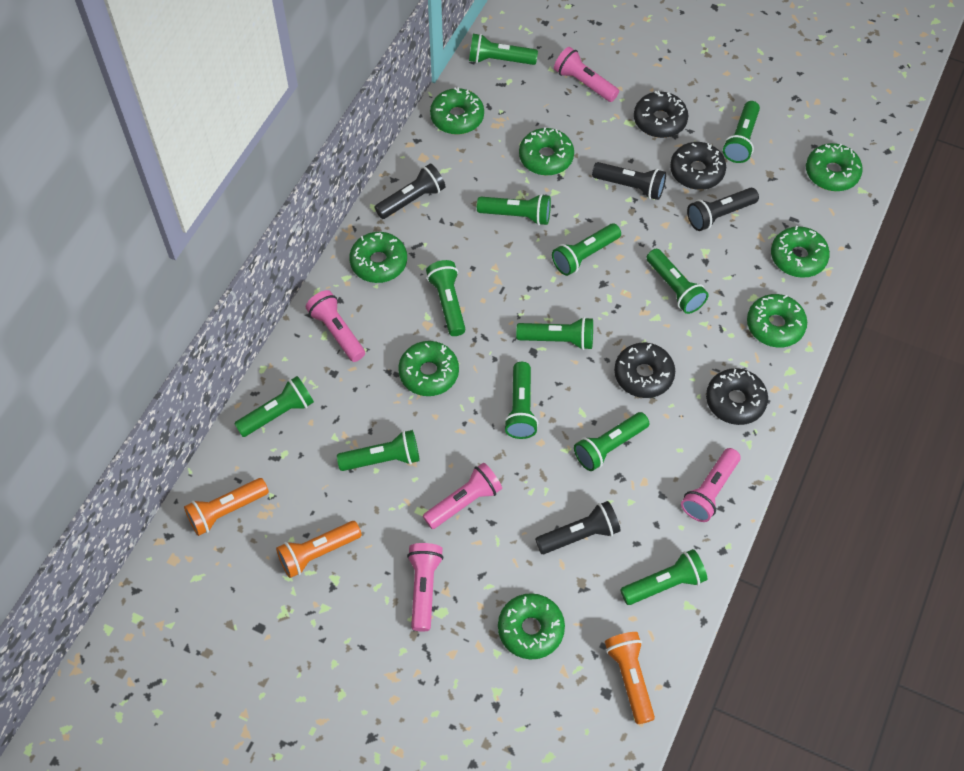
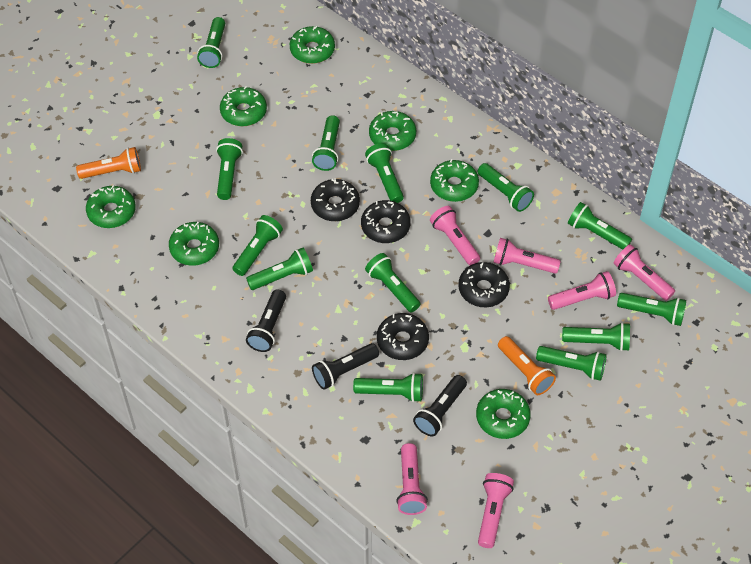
black flashlight: 4 -> 3
green donut: 8 -> 7
green flashlight: 12 -> 13
orange flashlight: 3 -> 2
pink flashlight: 5 -> 6

